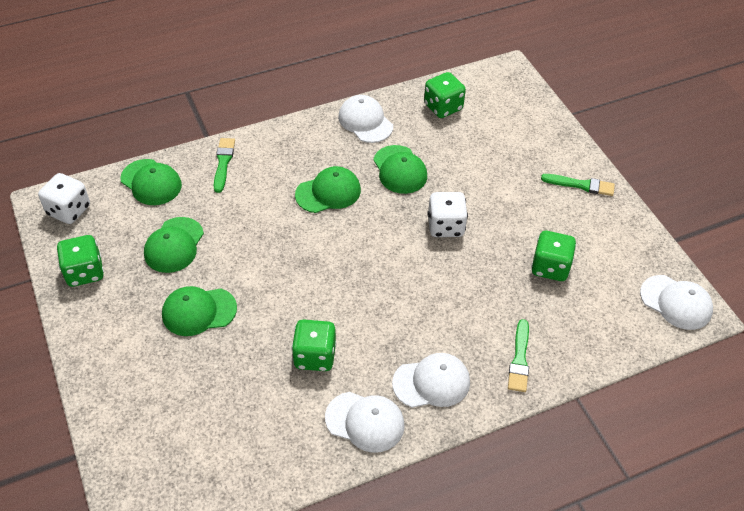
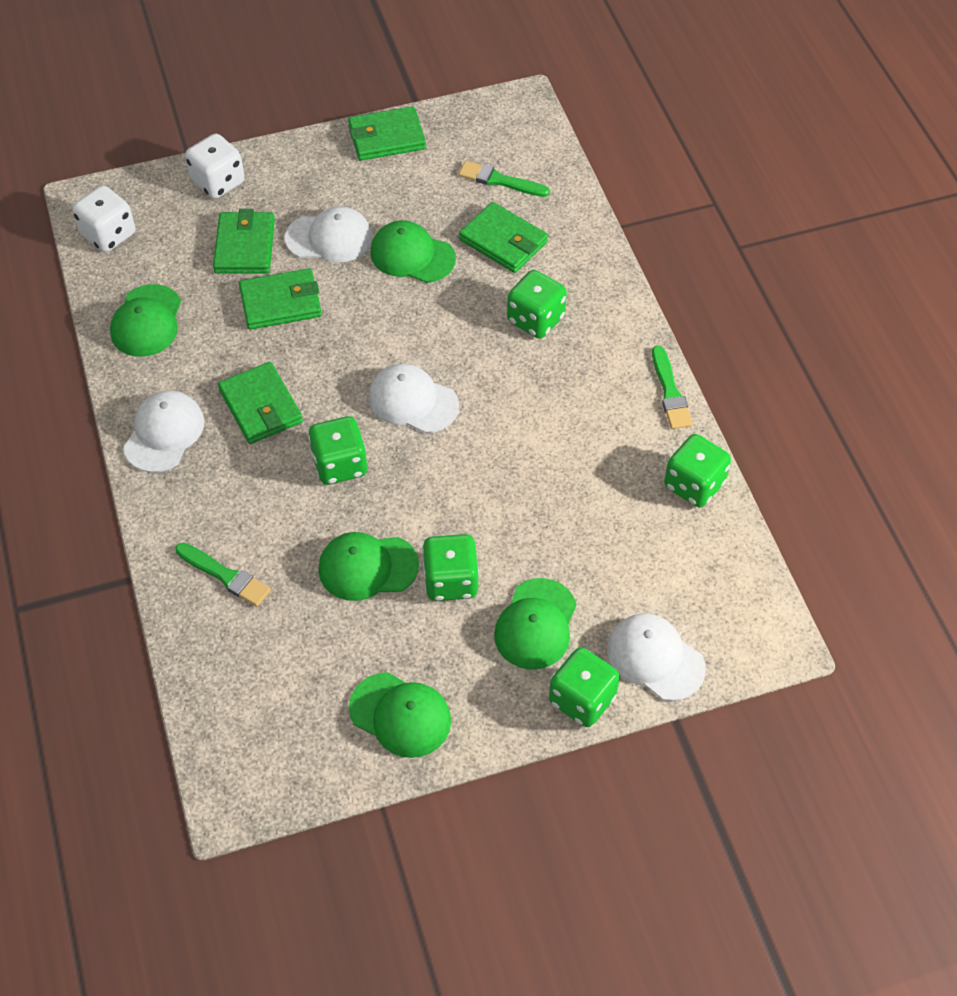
green dice: 4 -> 5
green wallet: 0 -> 5

